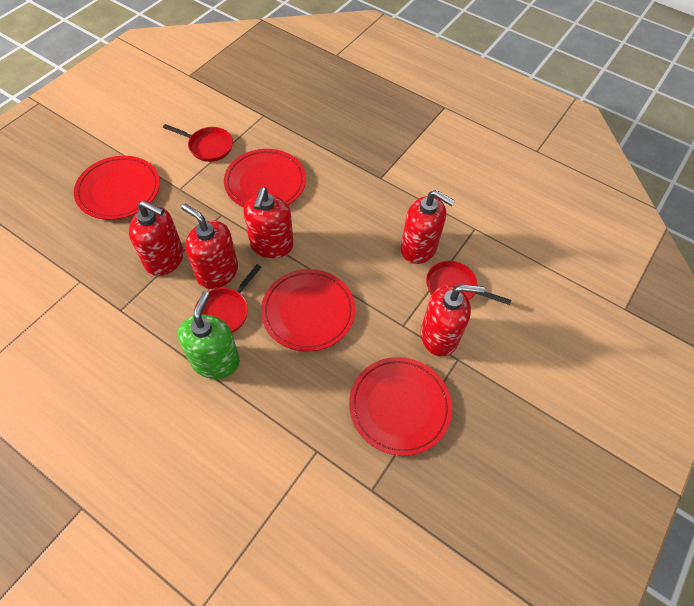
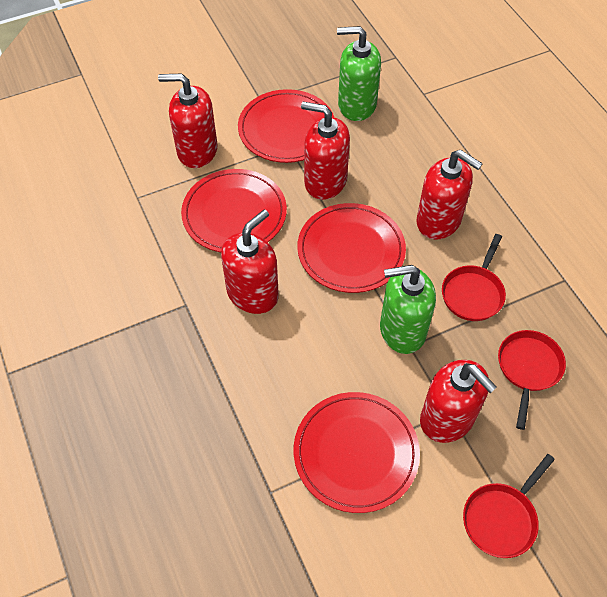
green soap dispenser: 1 -> 2

